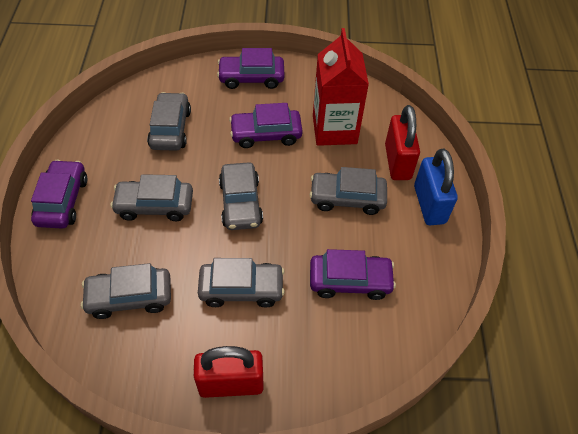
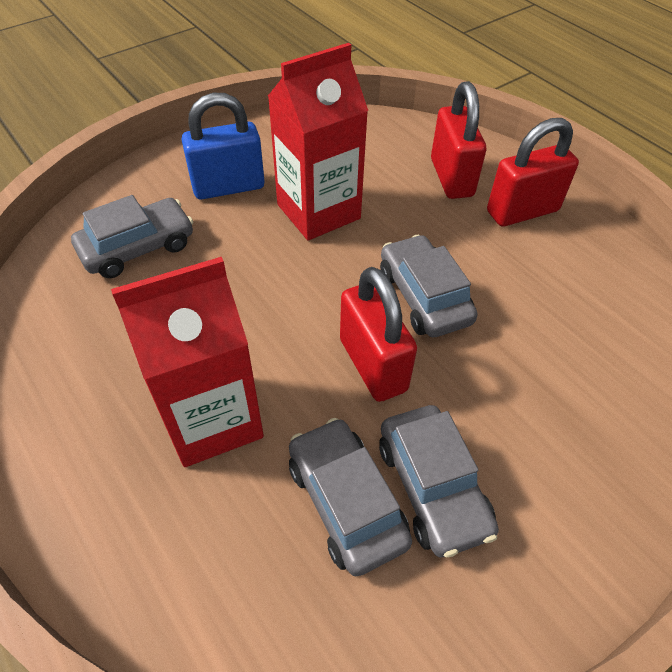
grey car: 6 -> 4
purple car: 4 -> 0
red carton: 1 -> 2
red padlock: 2 -> 3

